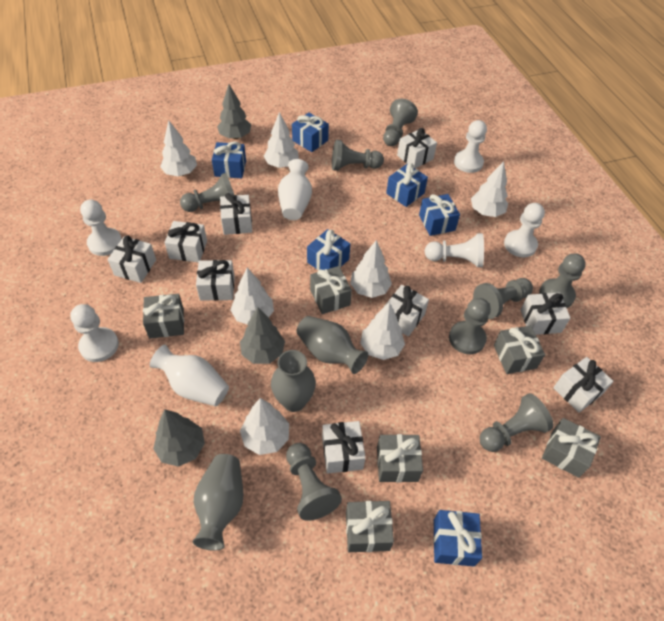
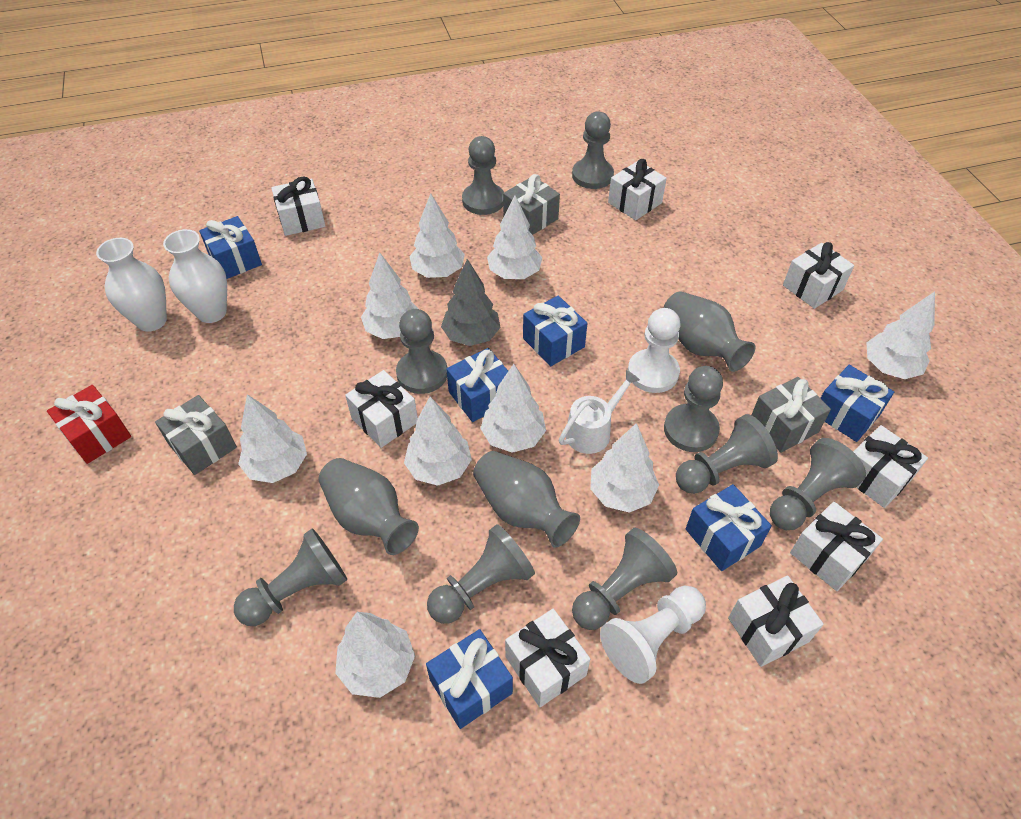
grey gift: 6 -> 3
grey pawn: 8 -> 9
grey tree: 3 -> 1
red gift: 0 -> 1
white gift: 9 -> 8
white pawn: 5 -> 2
white tree: 7 -> 9
white watering can: 0 -> 1

